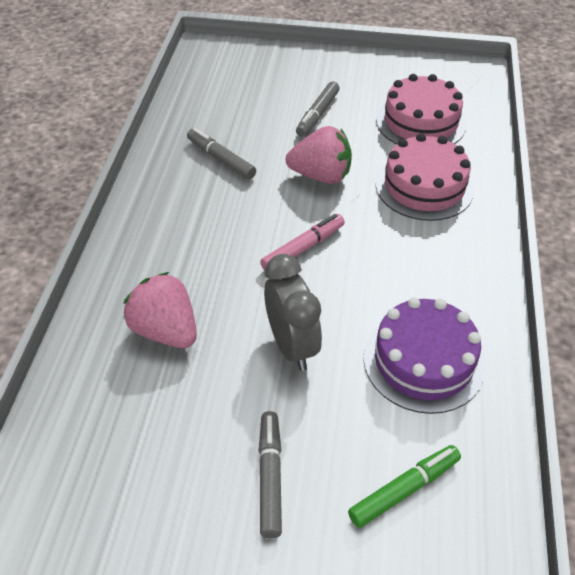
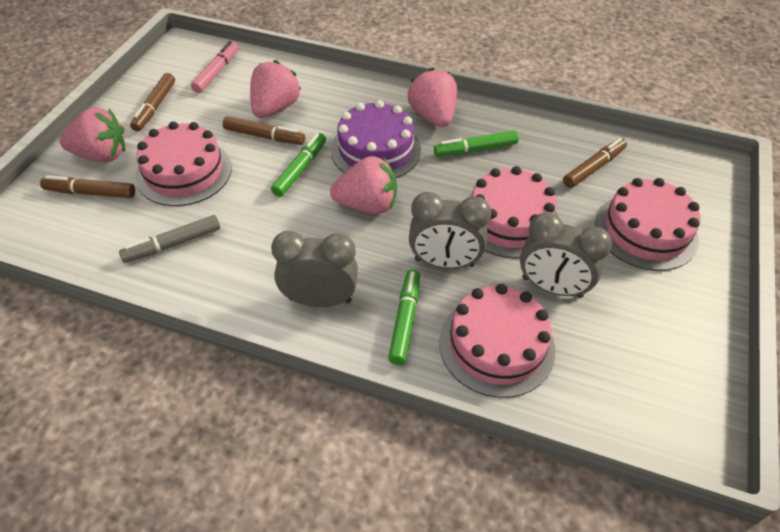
brown marker: 0 -> 4
green marker: 1 -> 3
grey clock: 1 -> 3
grey marker: 3 -> 1
pink cake: 2 -> 4
pink strawberry: 2 -> 4

